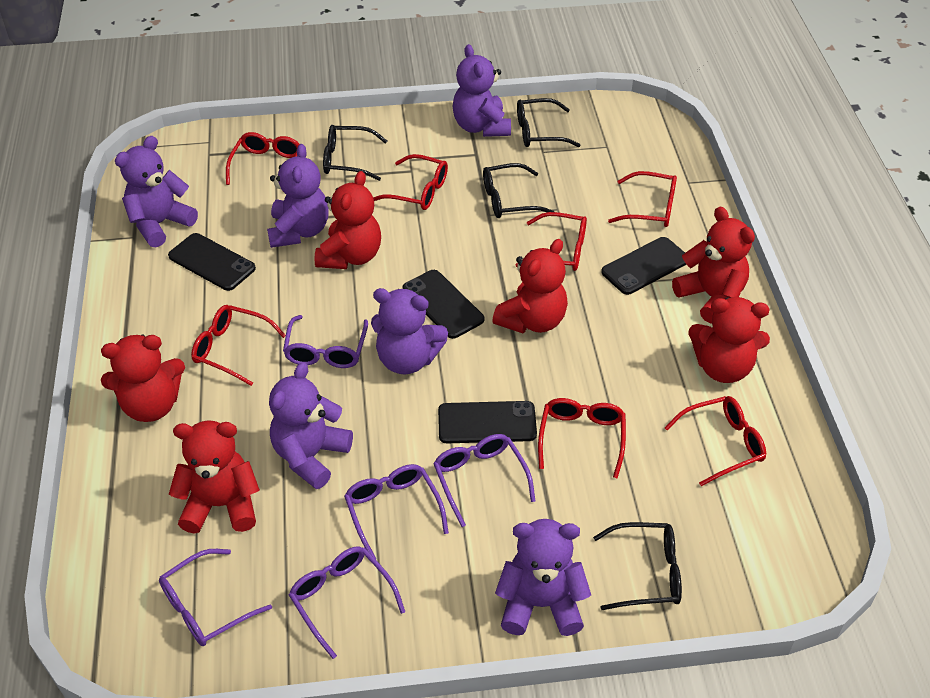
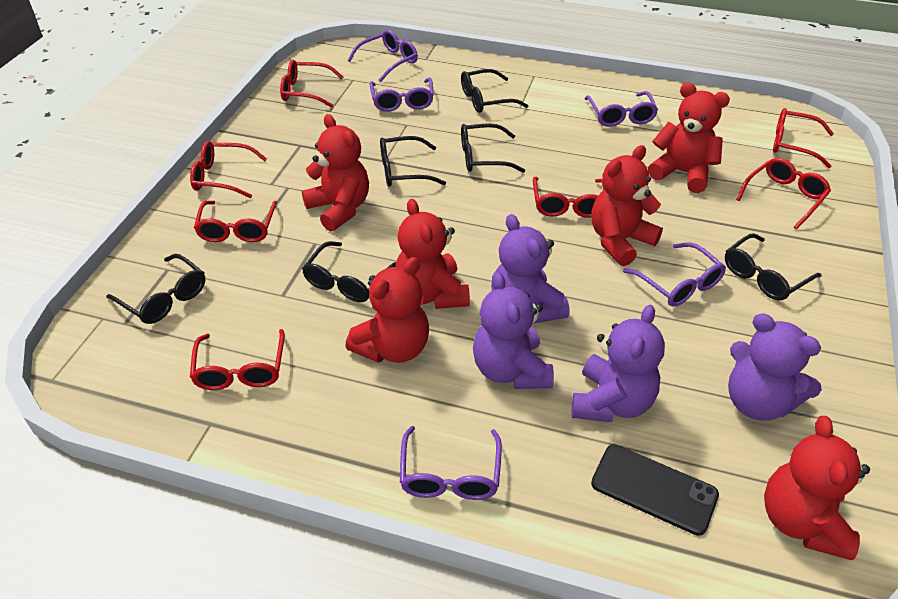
black glasses: 4 -> 6
black phone: 4 -> 1
purple teddy bear: 6 -> 4

